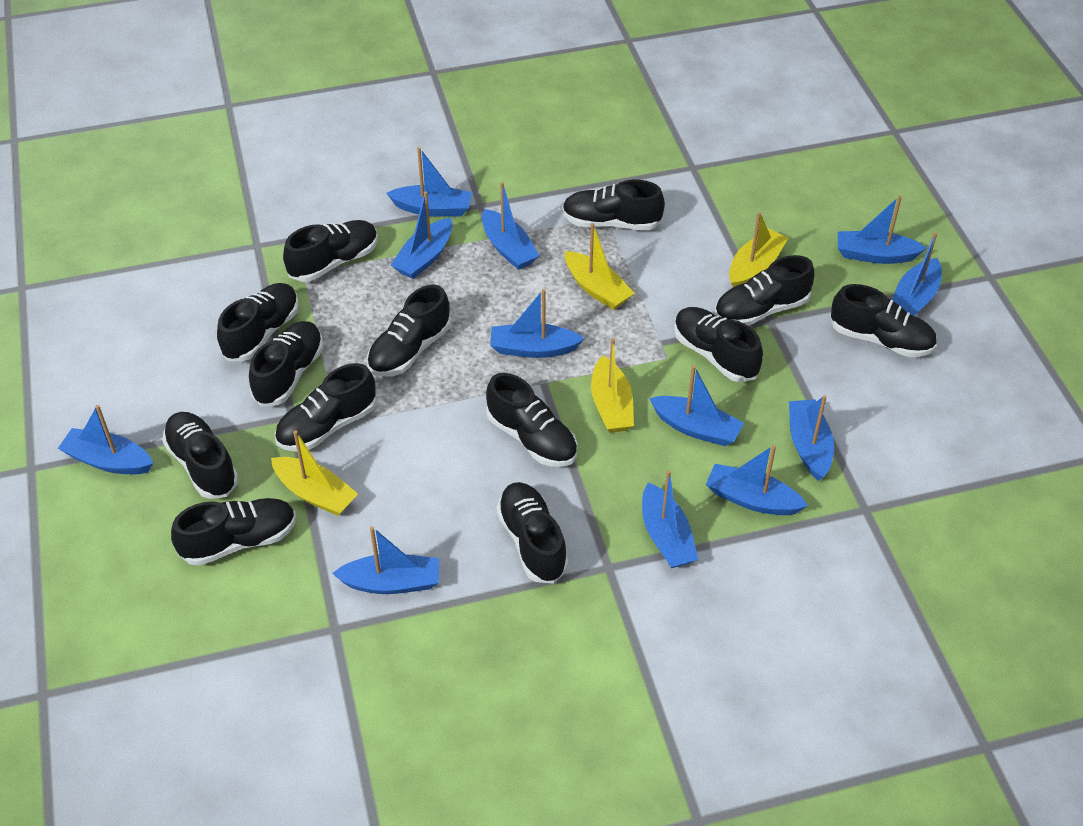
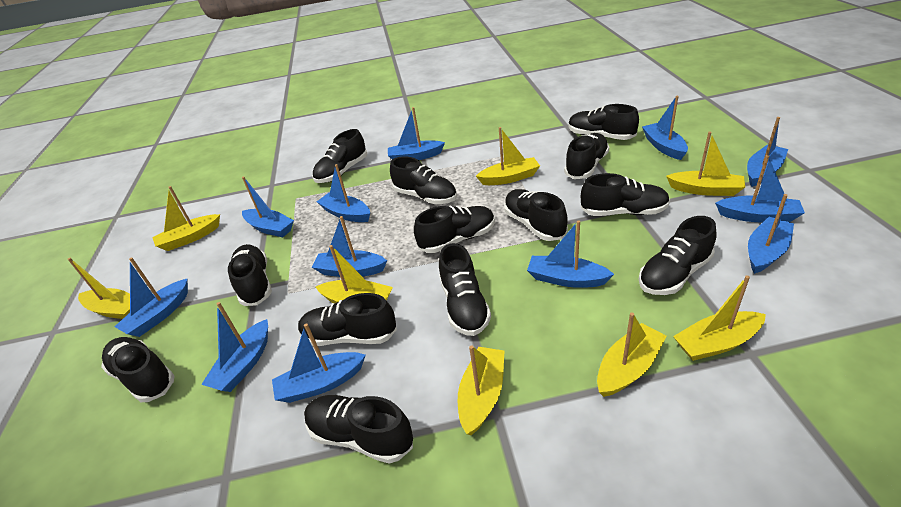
yellow boat: 4 -> 8

